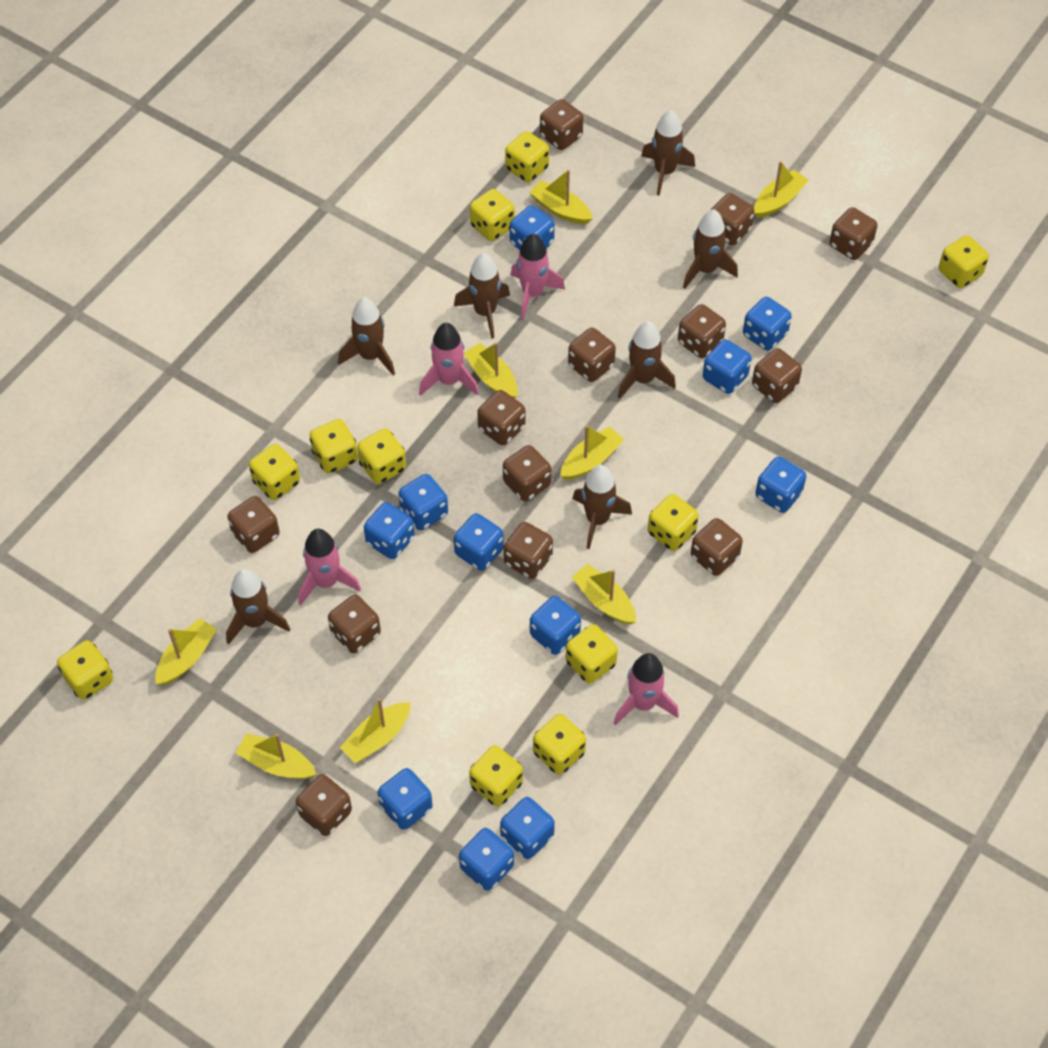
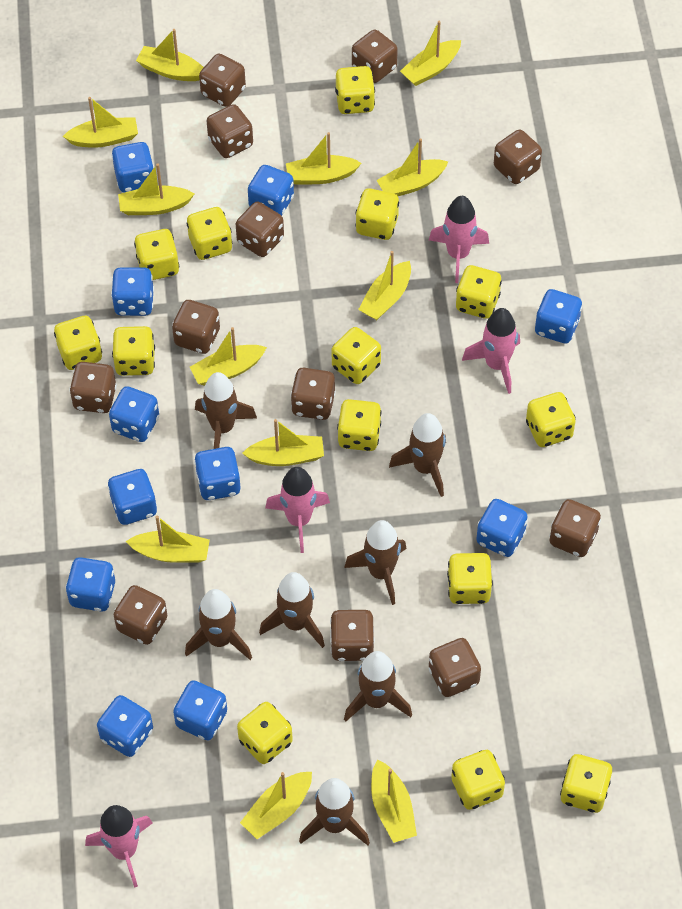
brown dice: 13 -> 12
yellow boat: 8 -> 12
yellow dice: 11 -> 14

